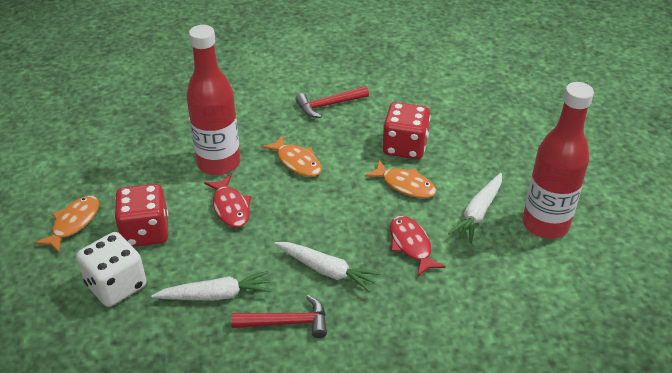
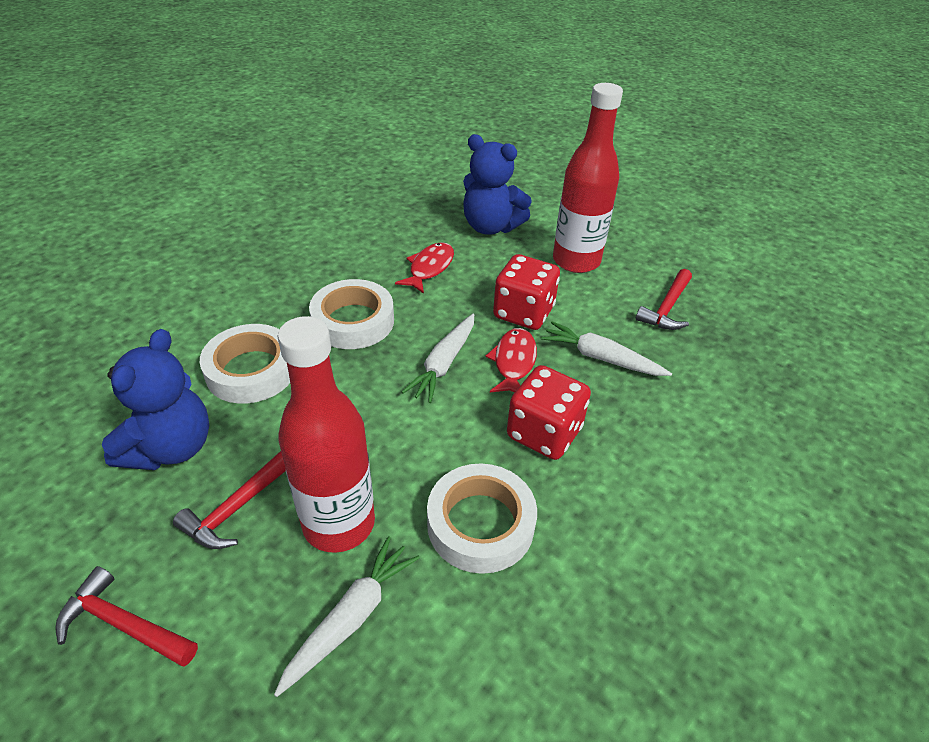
blue teddy bear: 0 -> 2
orange fish: 3 -> 0
red hammer: 2 -> 3
white dice: 1 -> 0
white tape: 0 -> 3

